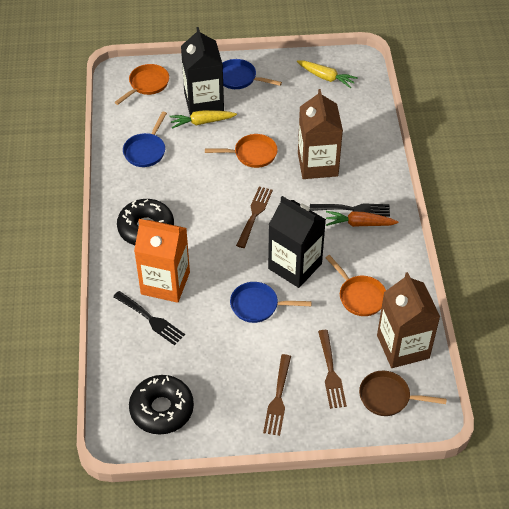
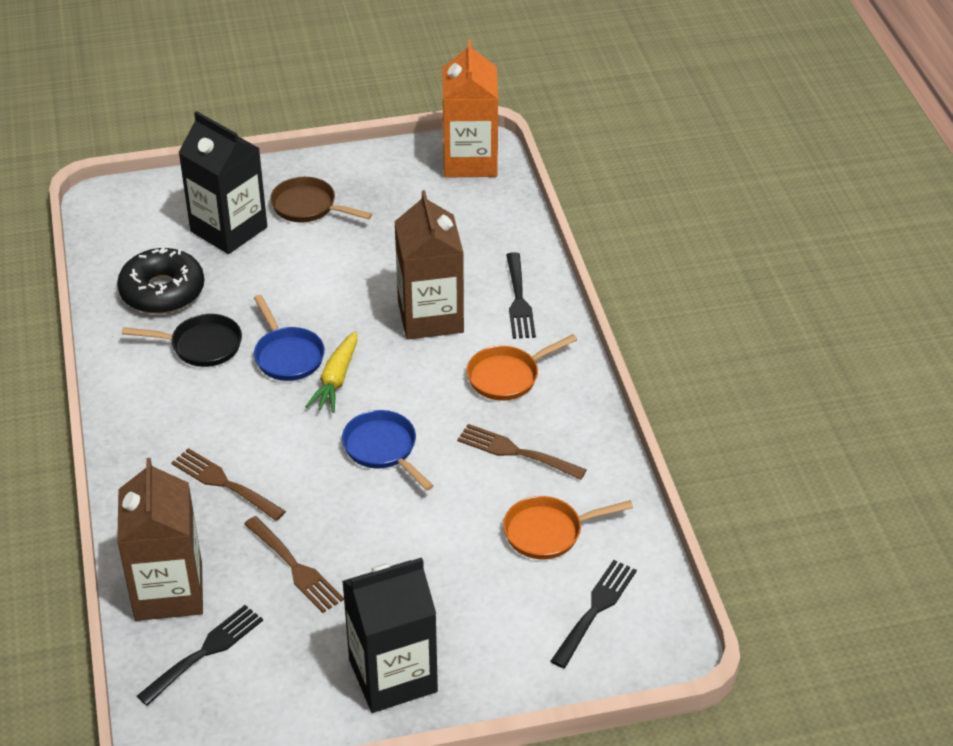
black donut: 2 -> 1
black fork: 2 -> 3
black pan: 0 -> 1
blue pan: 3 -> 2
orange carrot: 1 -> 0
orange pan: 3 -> 2
yellow carrot: 2 -> 1

